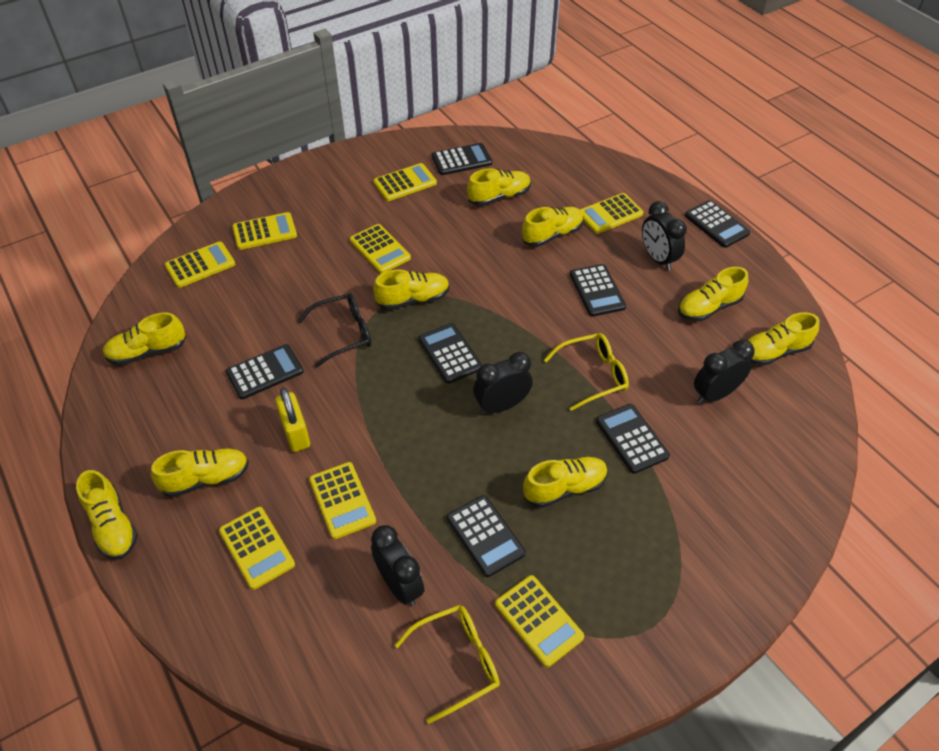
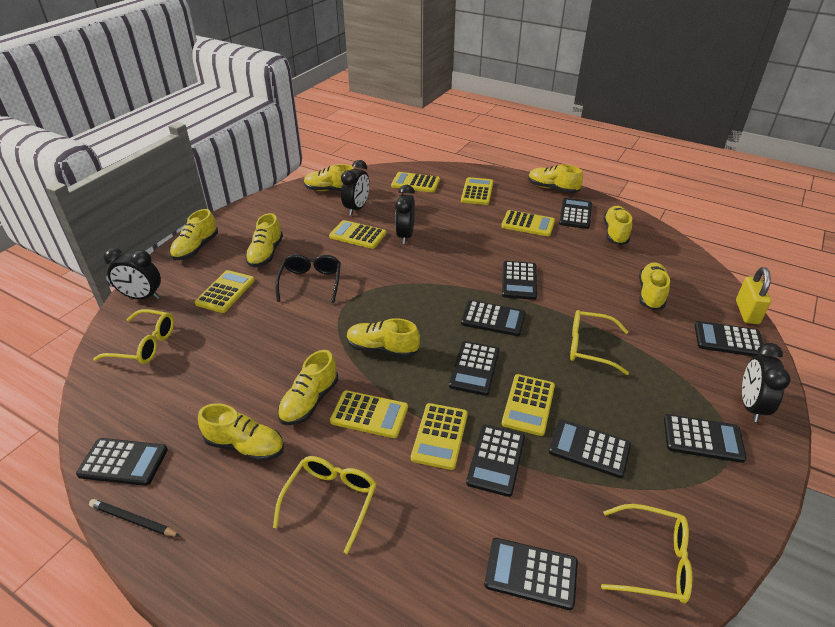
black calculator: 7 -> 10
black pencil: 0 -> 1
yellow glasses: 2 -> 4

